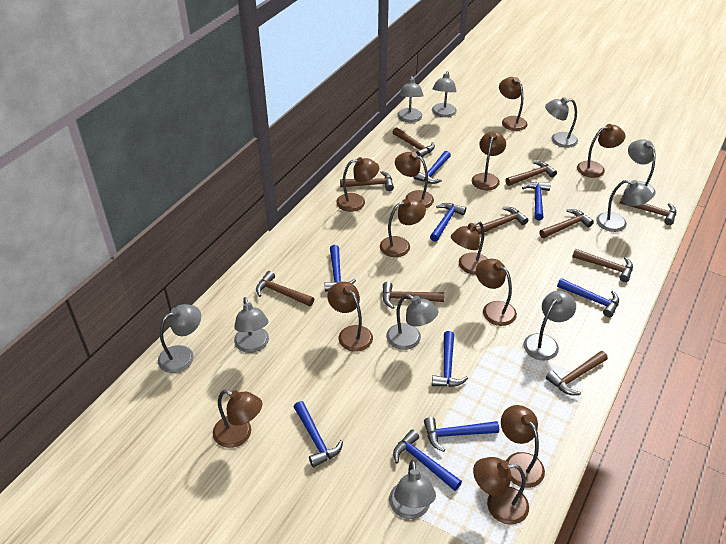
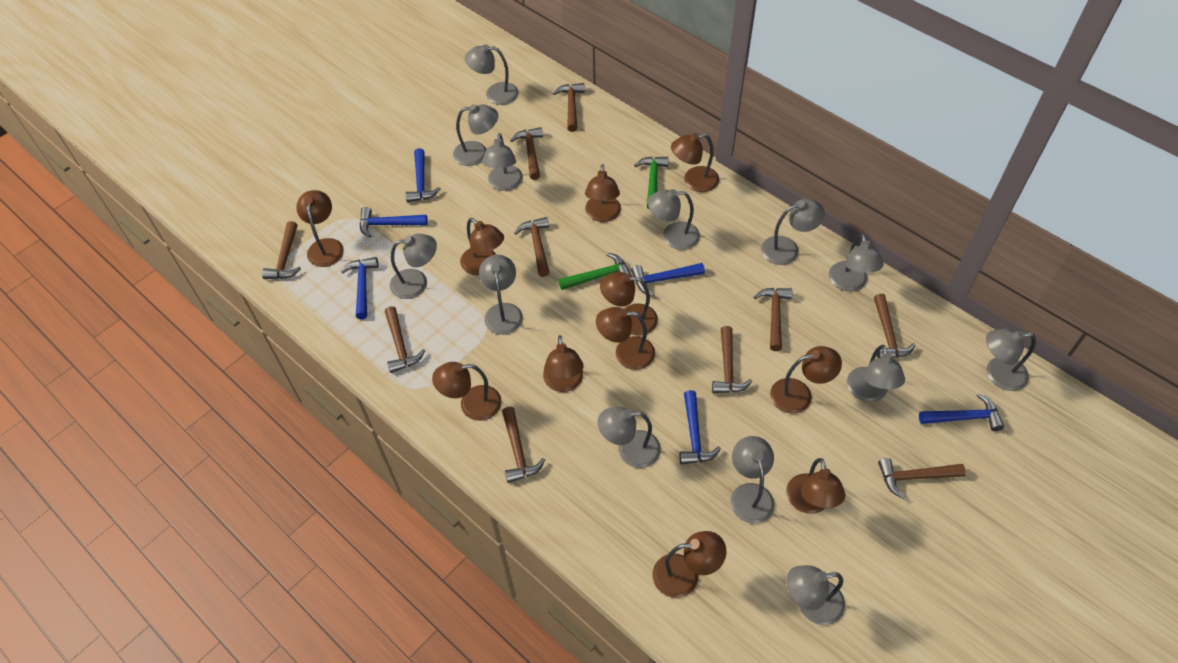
blue hammer: 9 -> 6
brown lamp: 12 -> 11
green hammer: 0 -> 2
grey lamp: 10 -> 13

